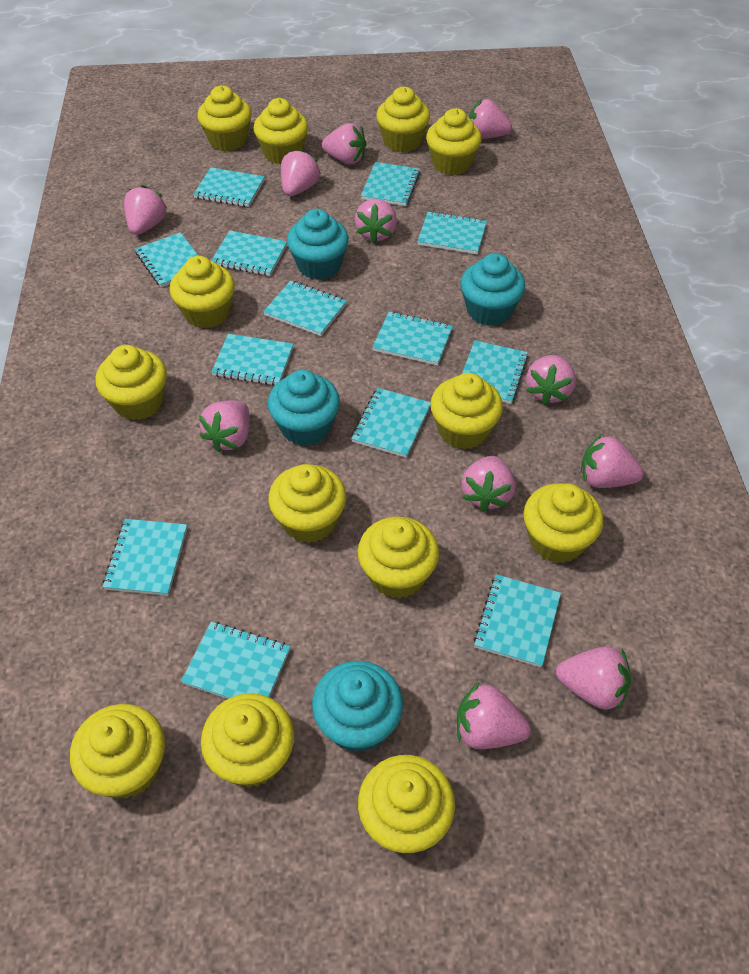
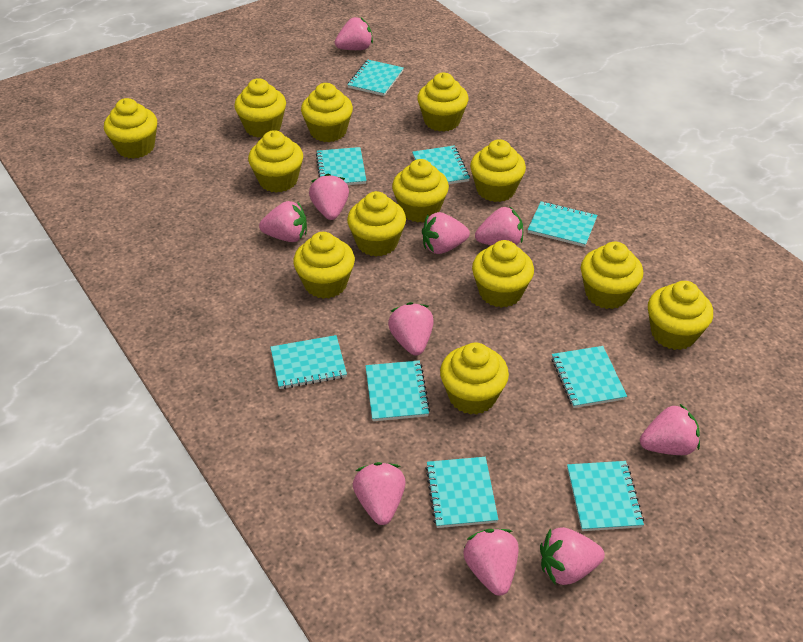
pink strawberry: 11 -> 10
turquoise cupcake: 4 -> 0
turquoise notebook: 13 -> 9

